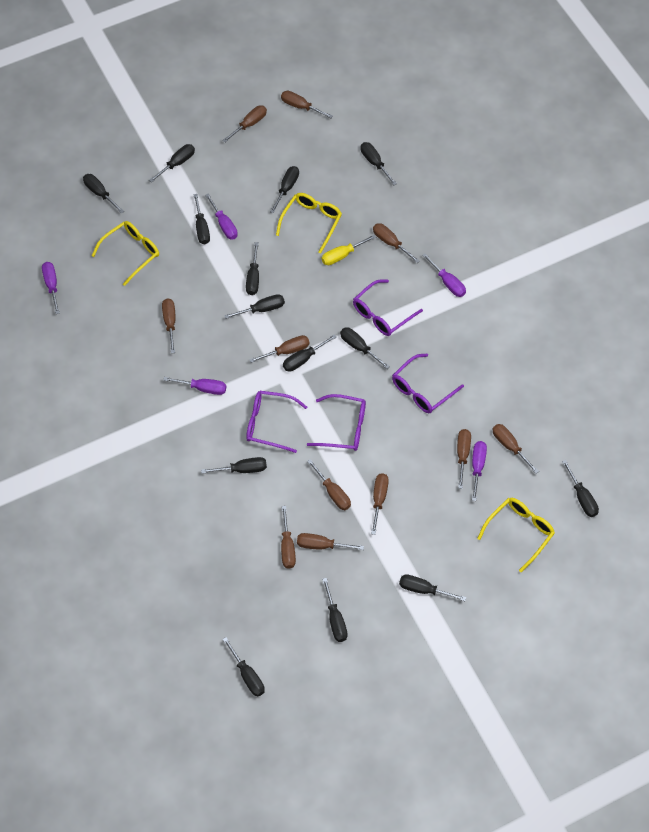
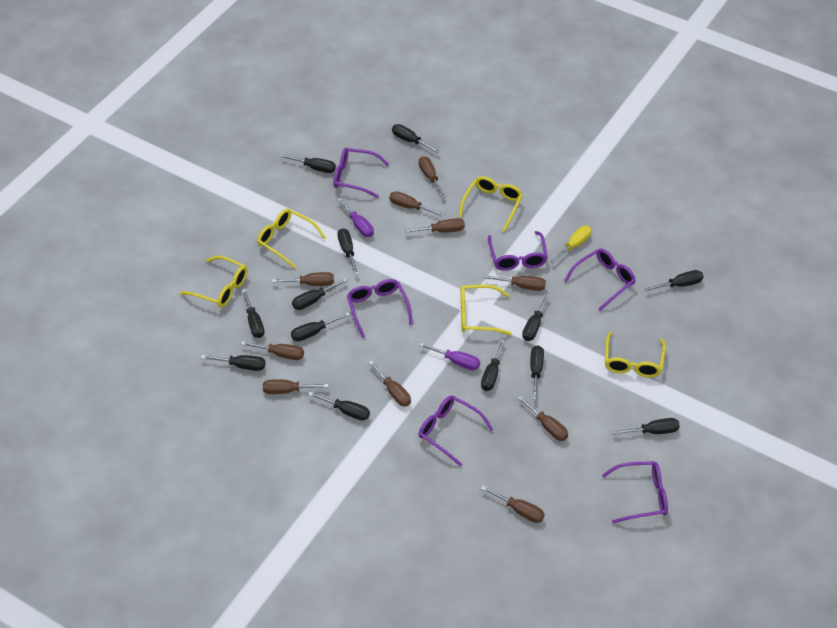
black screwdriver: 14 -> 13
brown screwdriver: 11 -> 10
purple glasses: 4 -> 6
purple screwdriver: 5 -> 2
yellow glasses: 3 -> 5

